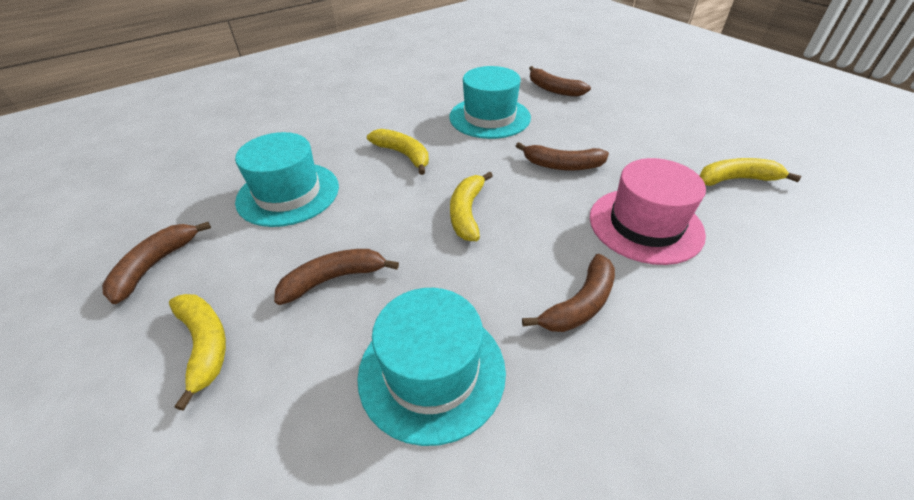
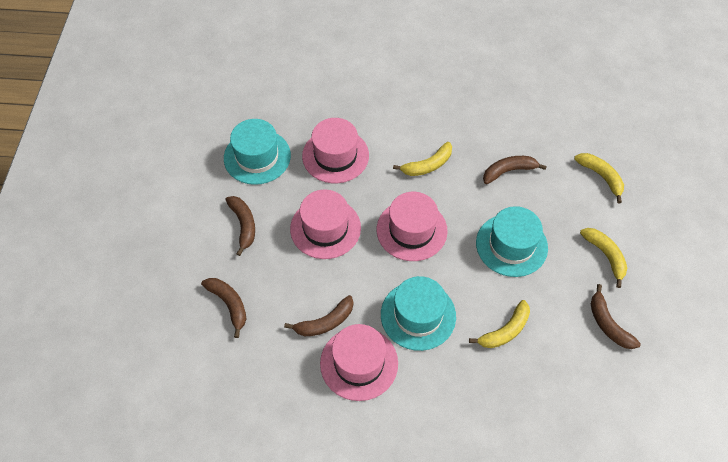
pink hat: 1 -> 4

